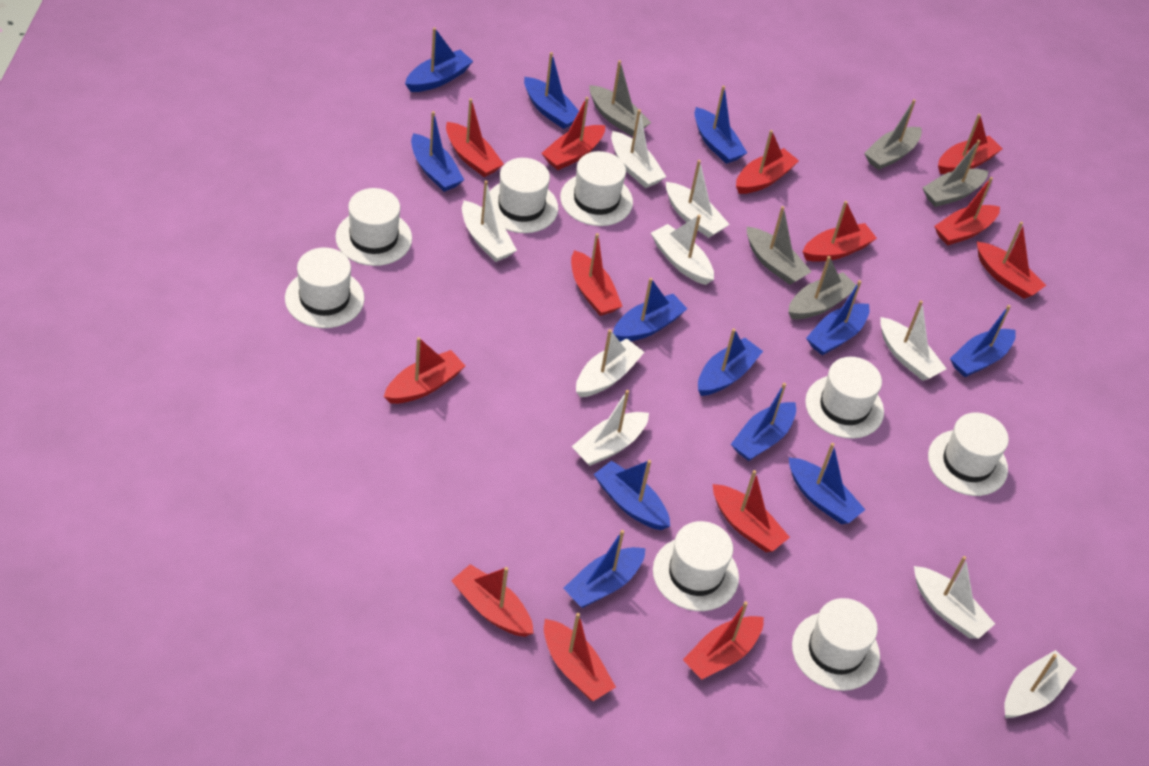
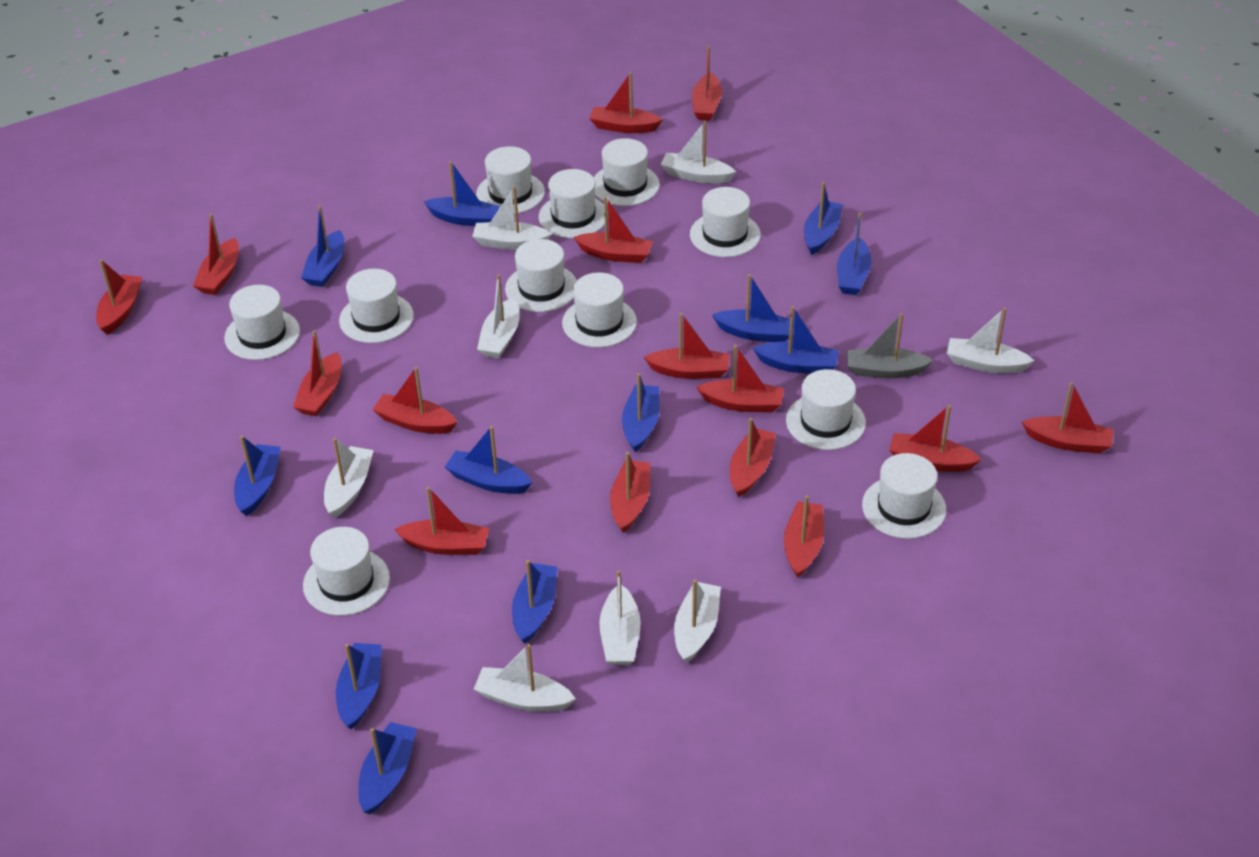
grey boat: 5 -> 1
red boat: 13 -> 15
white boat: 9 -> 8
white hat: 8 -> 11

